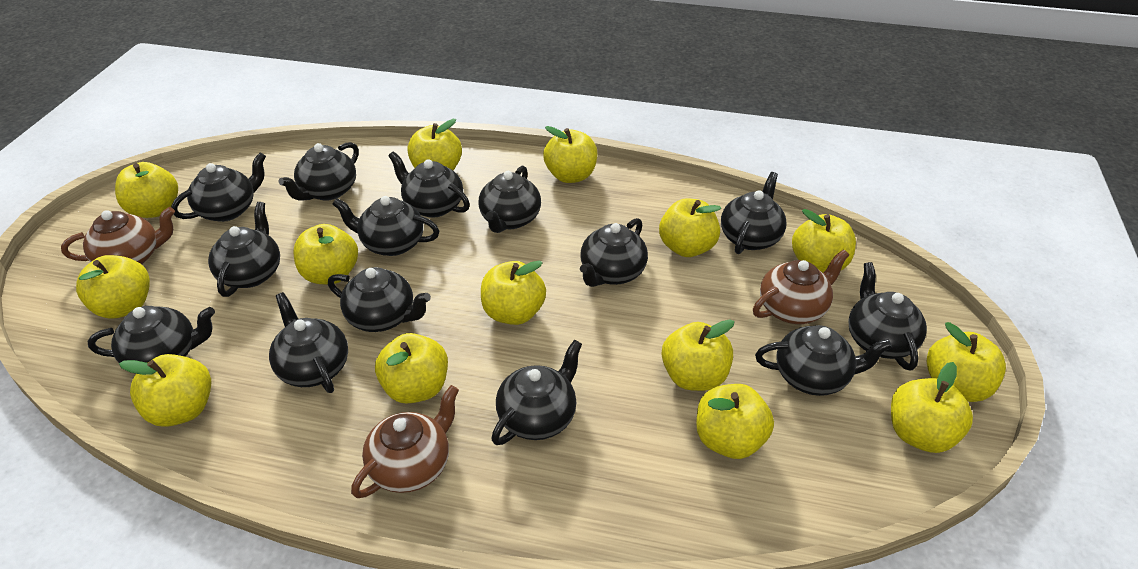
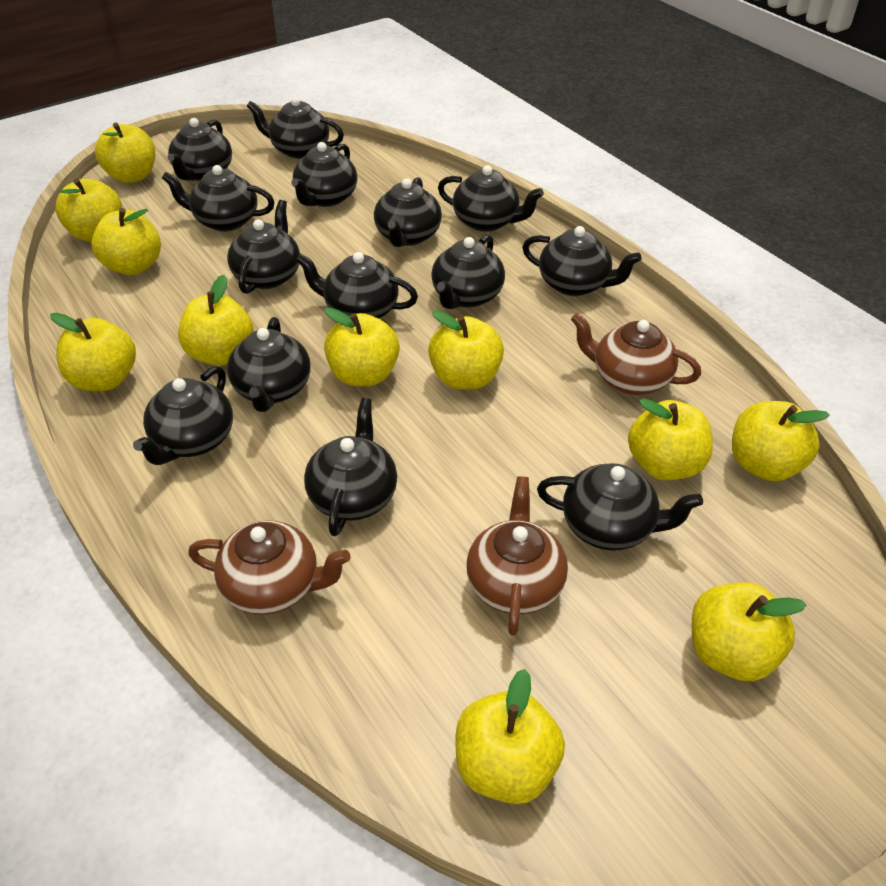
yellow apple: 14 -> 11

